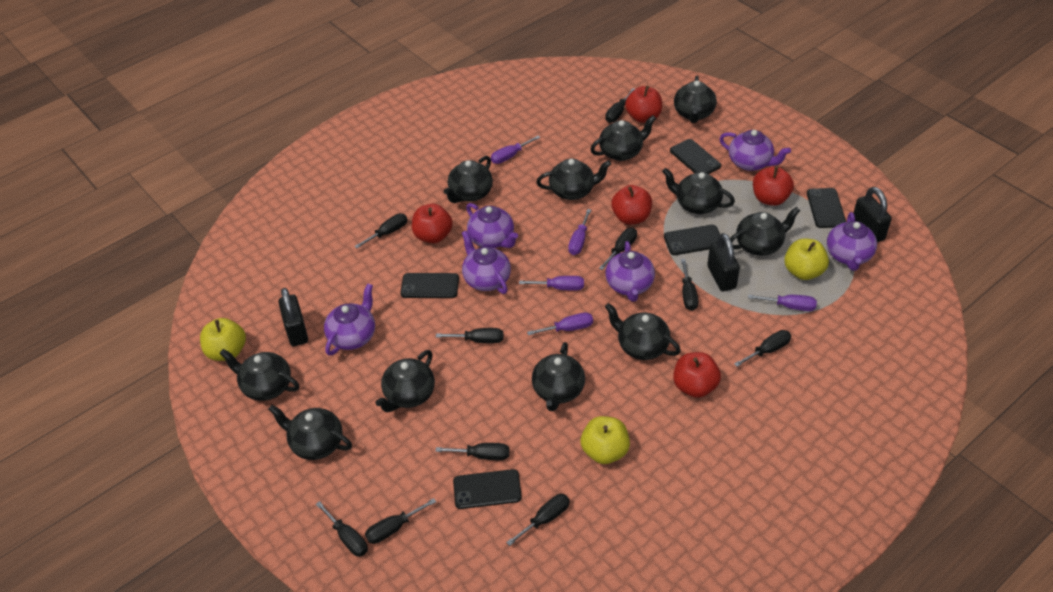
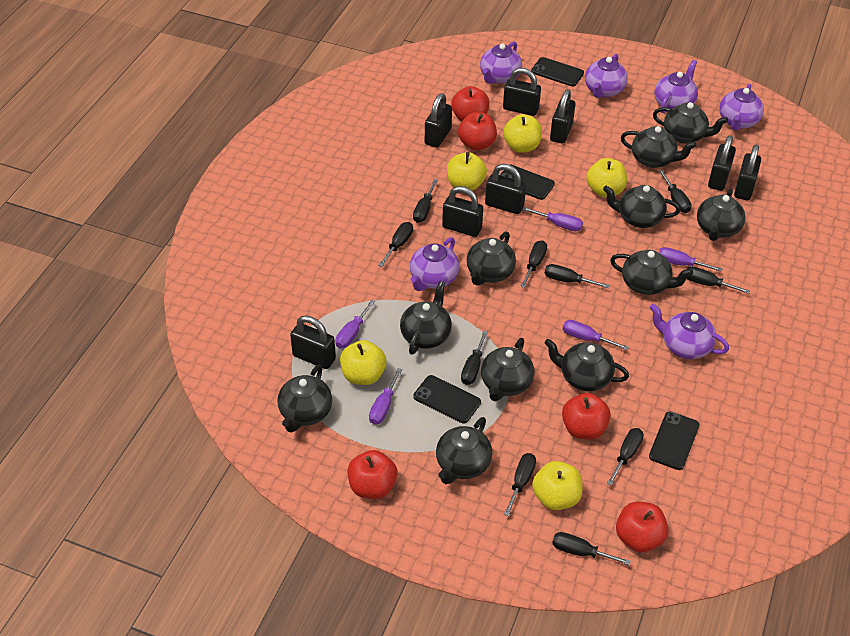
black padlock: 3 -> 8
black phone: 5 -> 4
yellow apple: 3 -> 5

